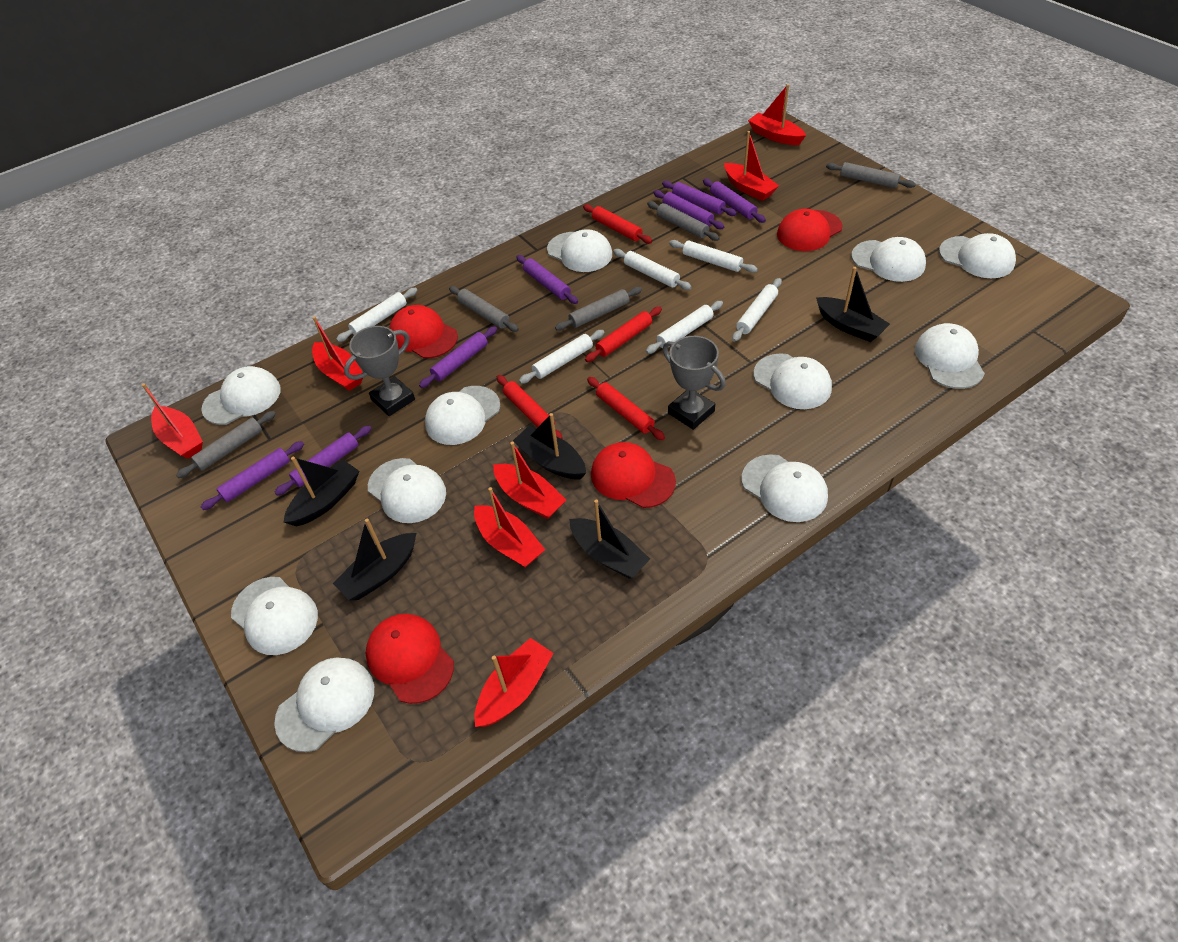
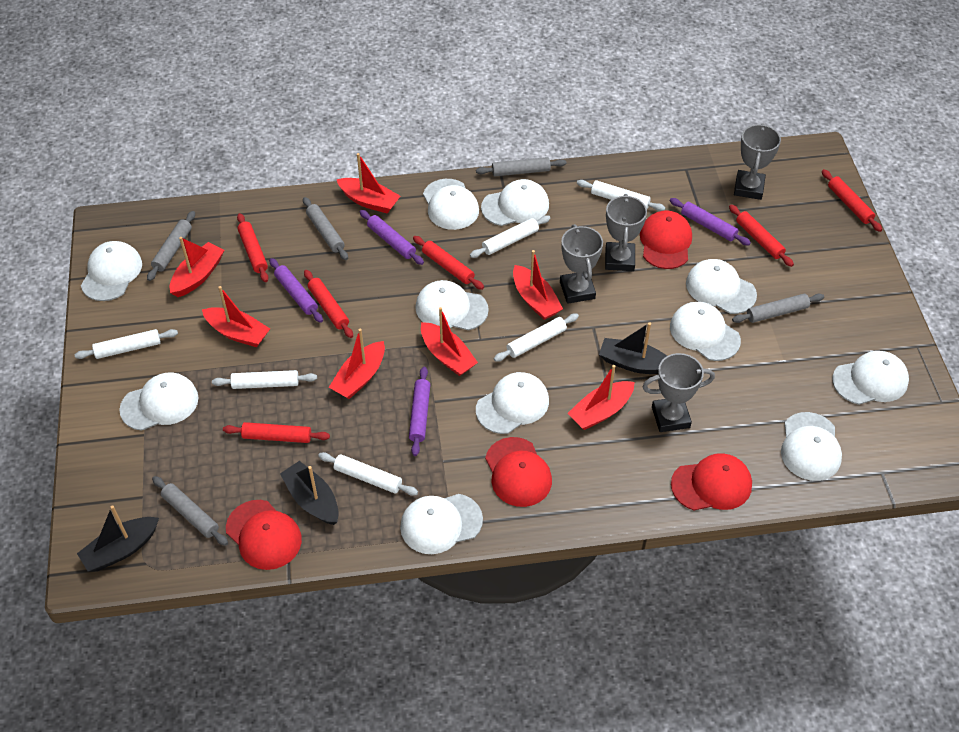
black boat: 5 -> 3
grey trophy: 2 -> 4
purple rolling pin: 7 -> 4
red rolling pin: 4 -> 6

